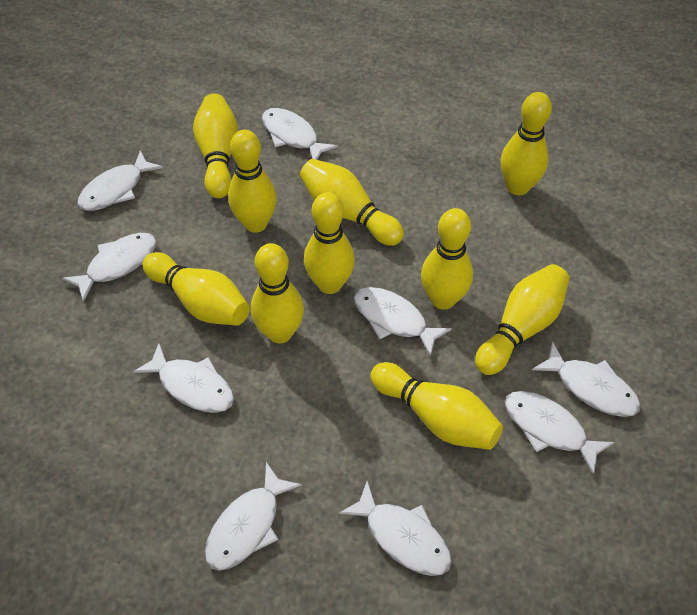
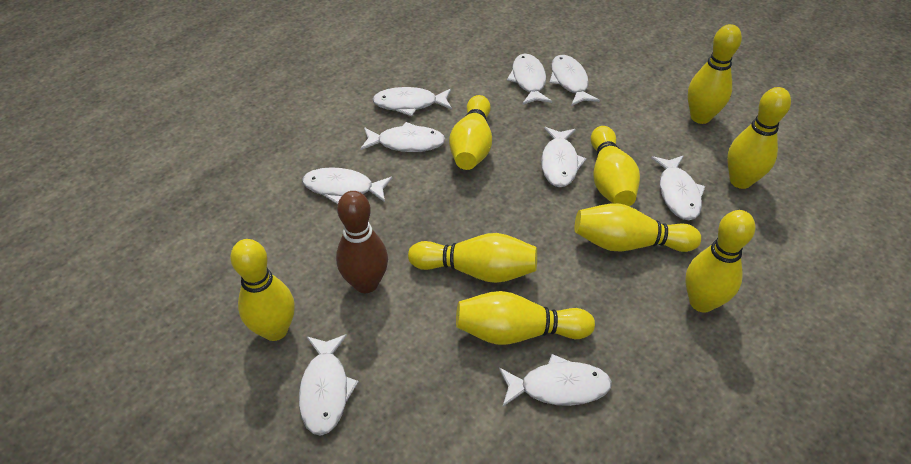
brown bowling pin: 0 -> 1
yellow bowling pin: 10 -> 9

